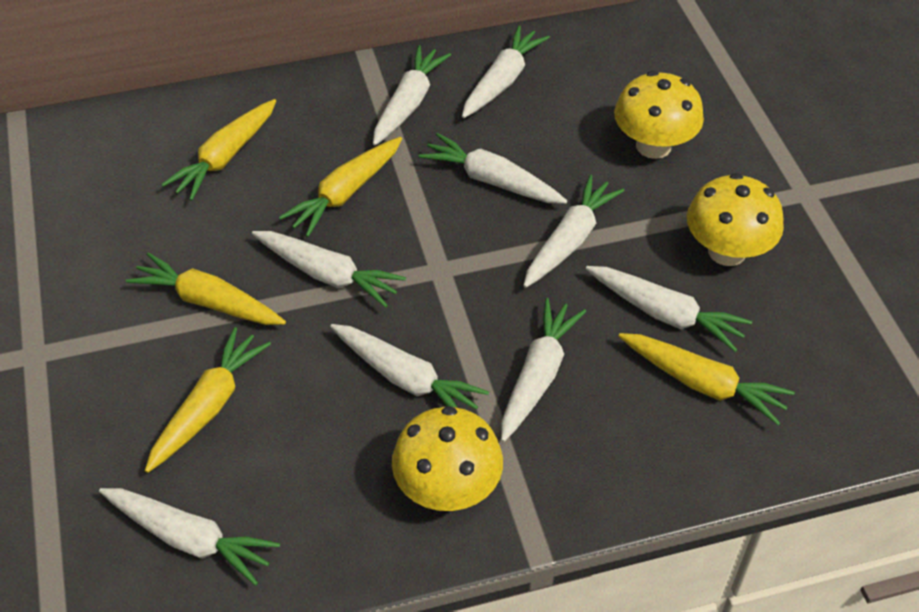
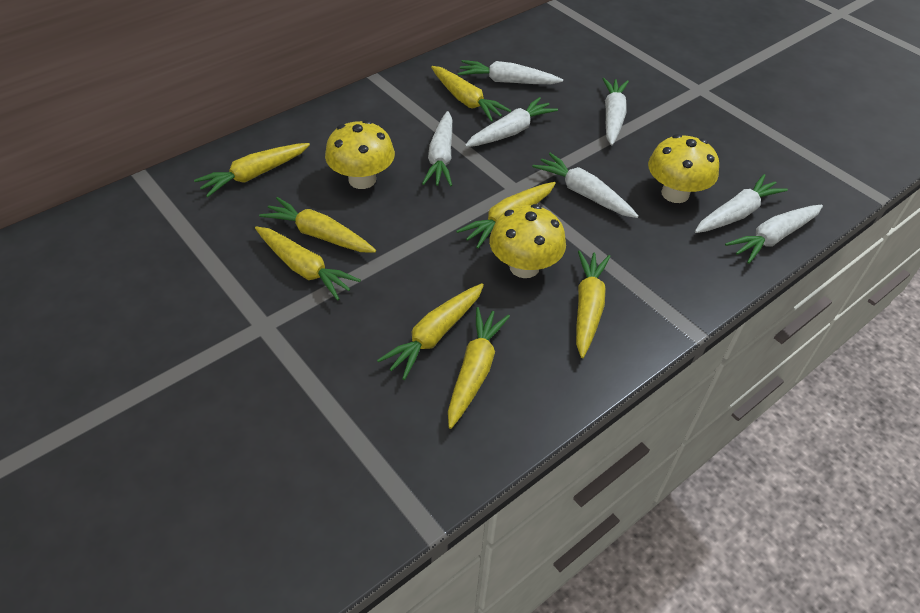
white carrot: 9 -> 7
yellow carrot: 5 -> 8

